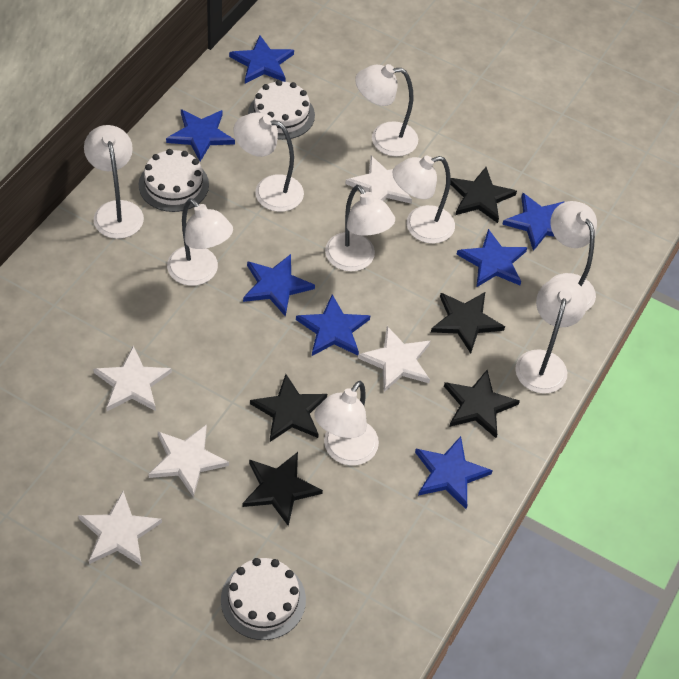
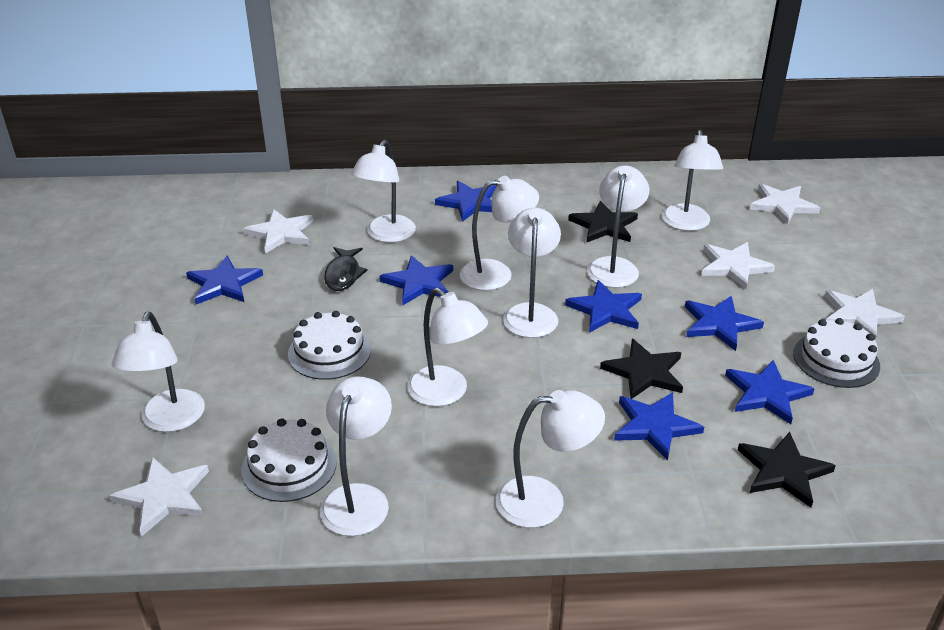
black fish: 0 -> 1
black star: 5 -> 3

